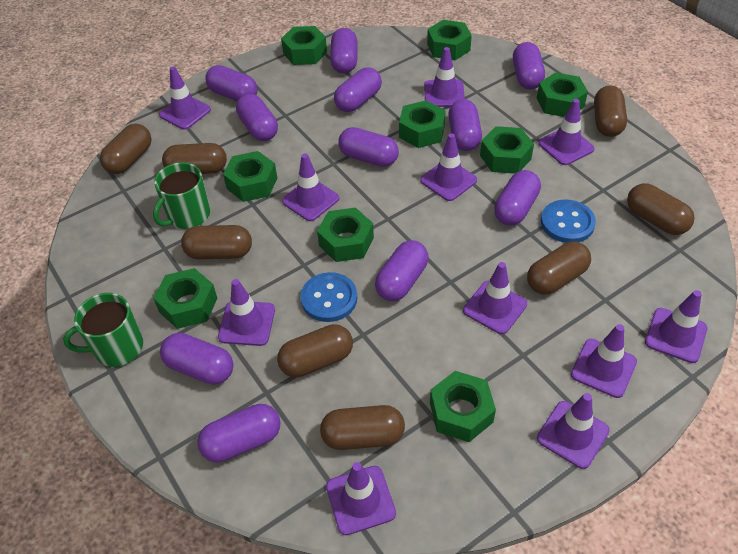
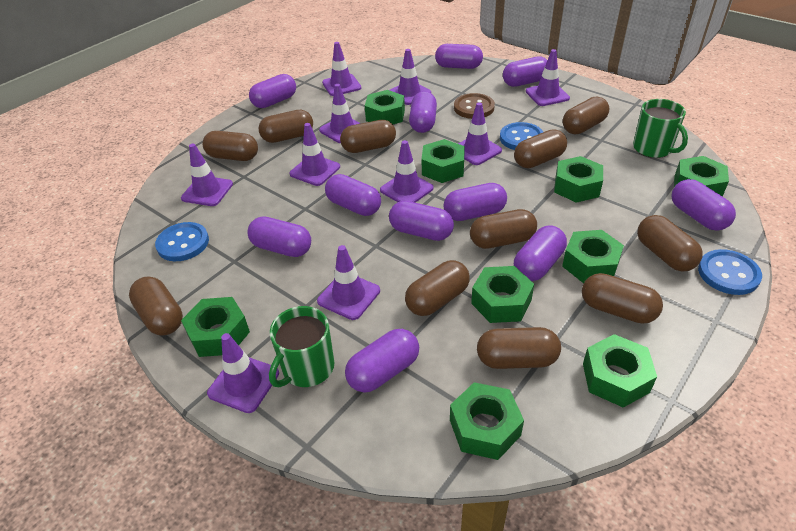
blue button: 2 -> 3
brown button: 0 -> 1
brown capsule: 8 -> 11
purple traffic cone: 11 -> 10

